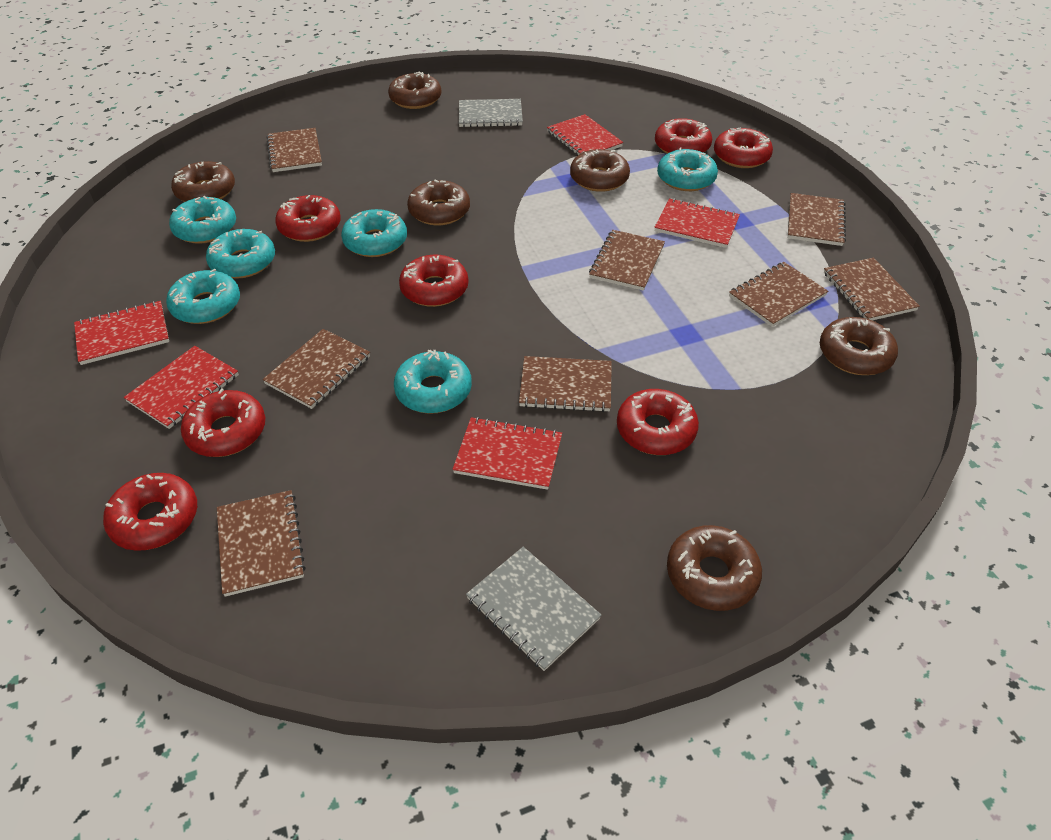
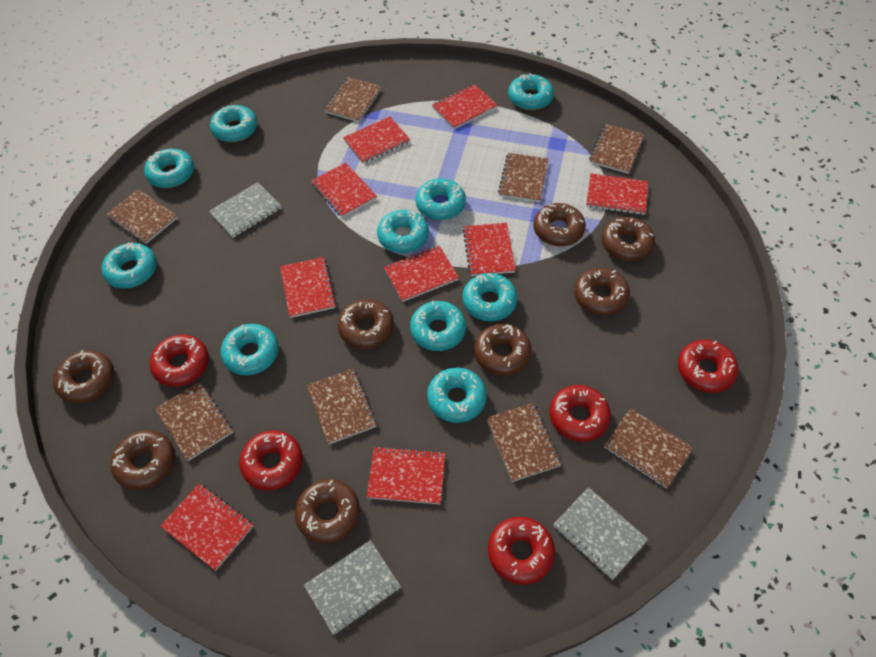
brown donut: 6 -> 8
grey notebook: 2 -> 3
red donut: 7 -> 5
red notebook: 5 -> 9
turquoise donut: 6 -> 10

